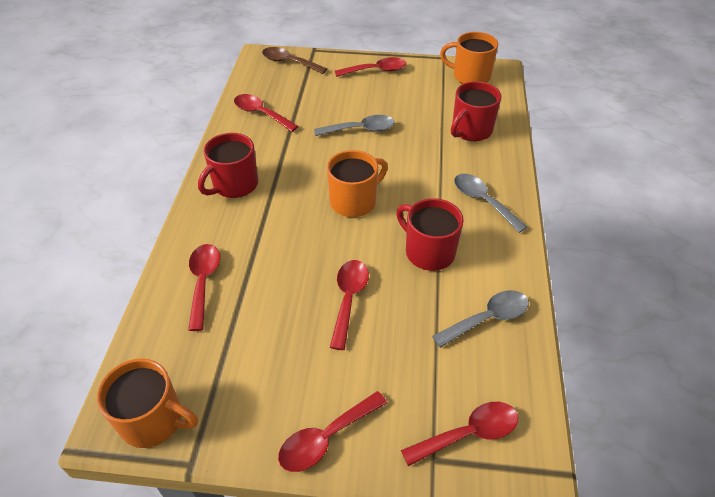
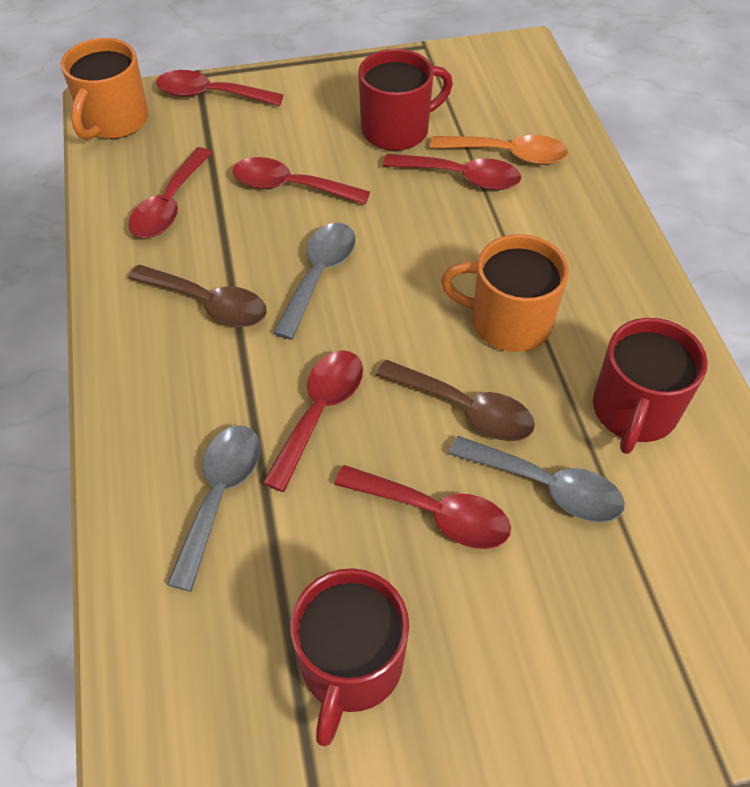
brown spoon: 1 -> 2
orange mug: 3 -> 2
orange spoon: 0 -> 1

